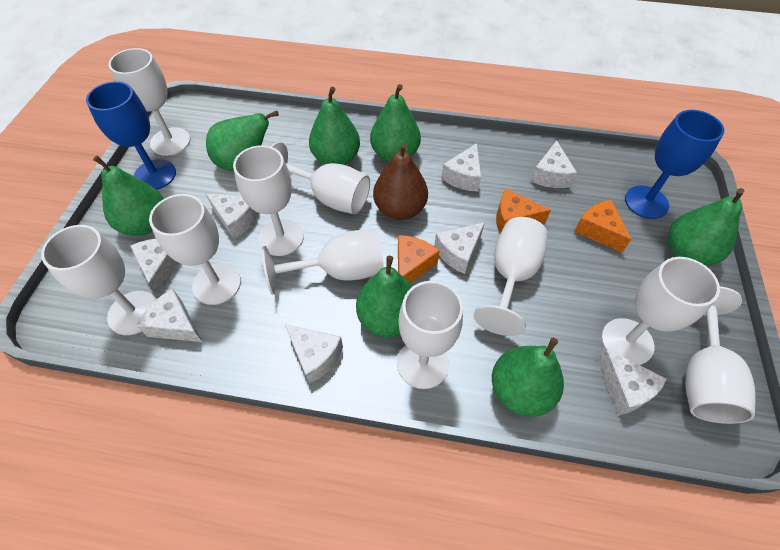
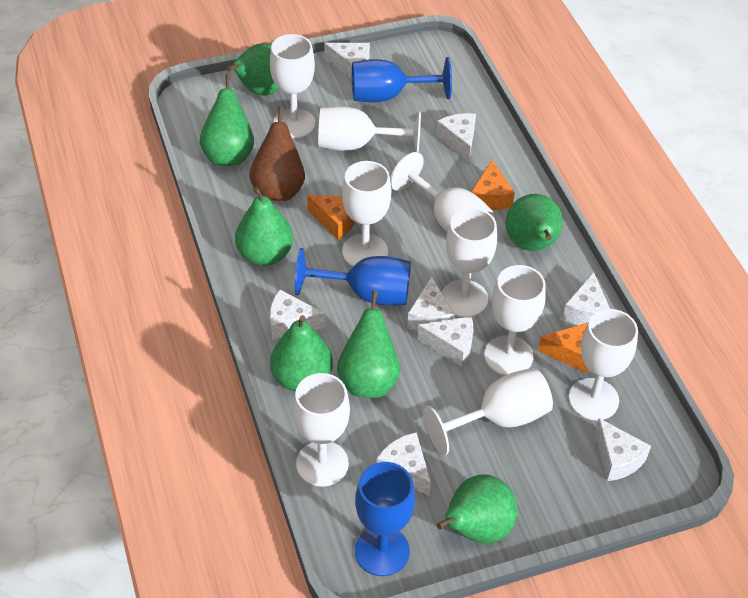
blue goblet: 2 -> 3
white goblet: 10 -> 9

